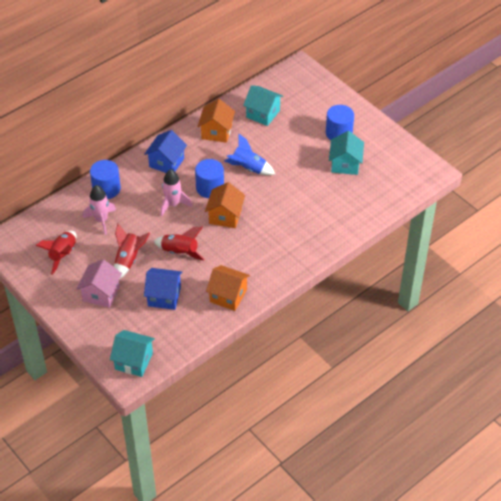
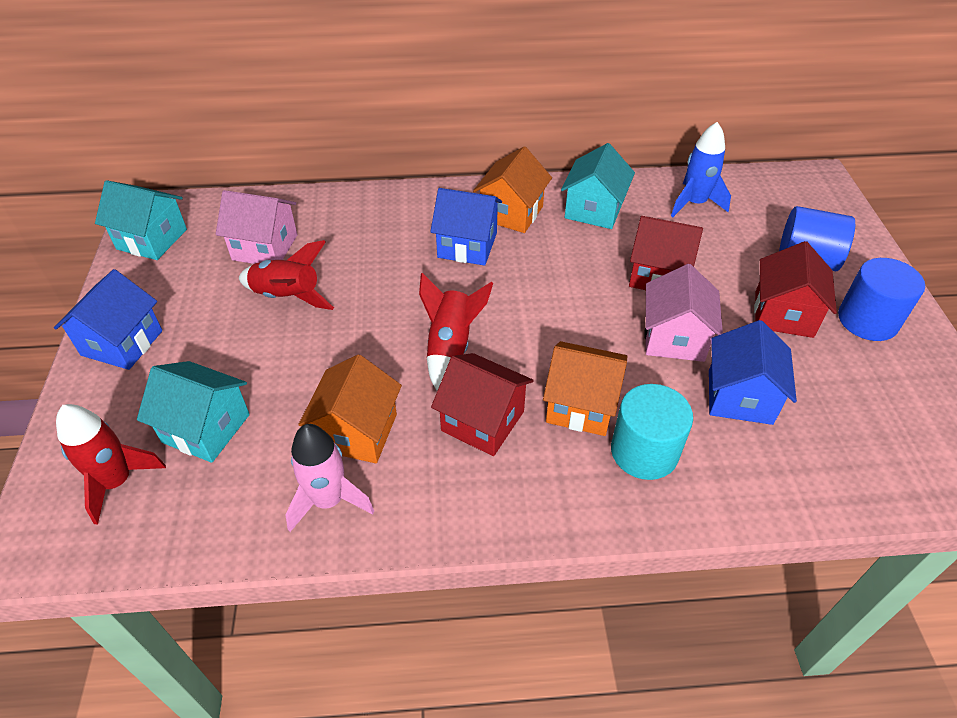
blue cylinder: 3 -> 2
blue house: 2 -> 3
pink house: 1 -> 2
pink rocket: 2 -> 1
red house: 0 -> 3
turquoise cylinder: 0 -> 1

